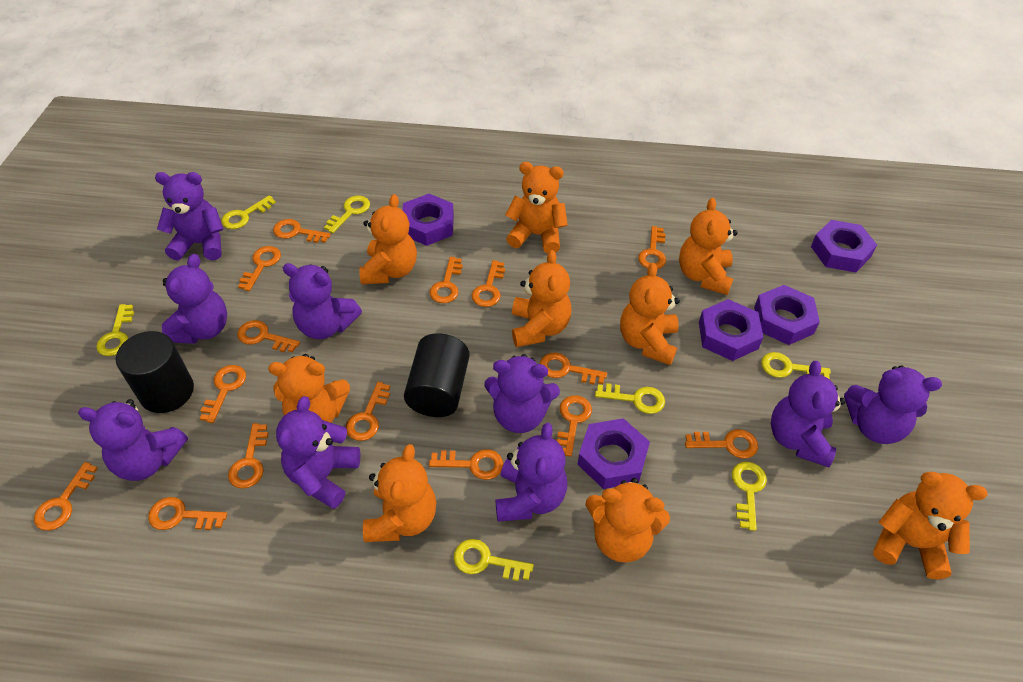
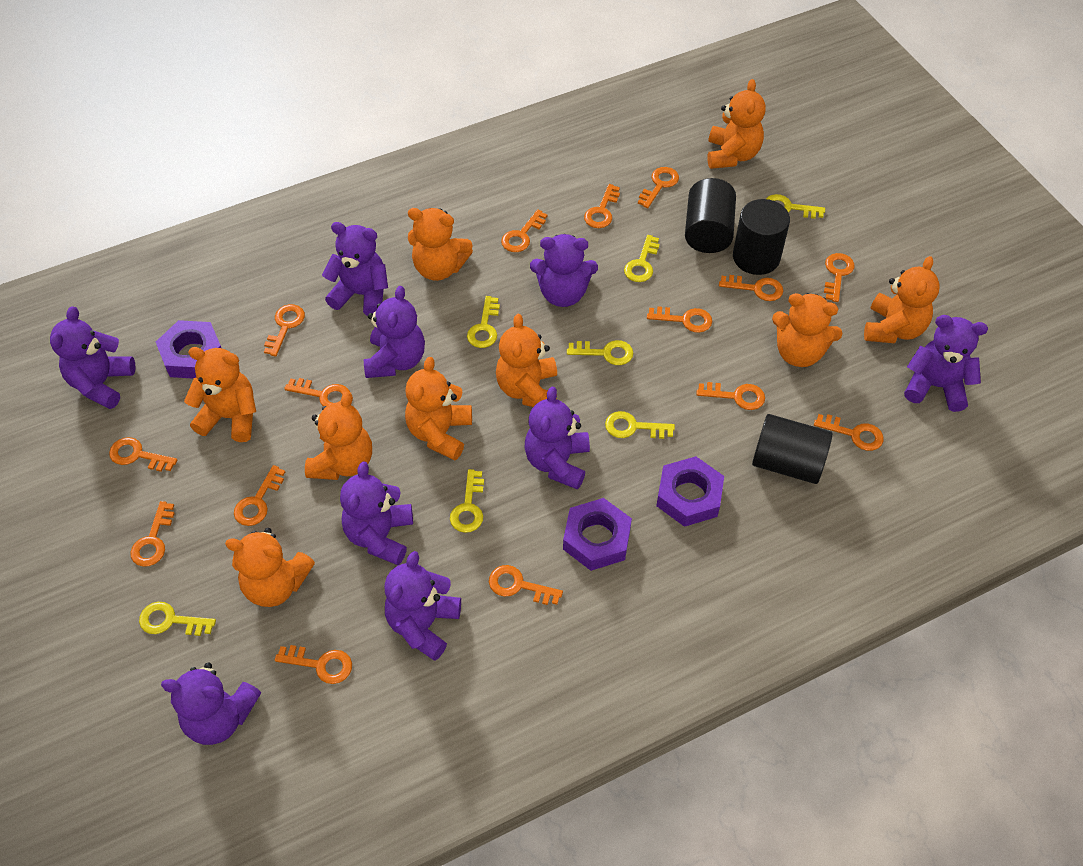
black cylinder: 2 -> 3
purple nut: 5 -> 3

